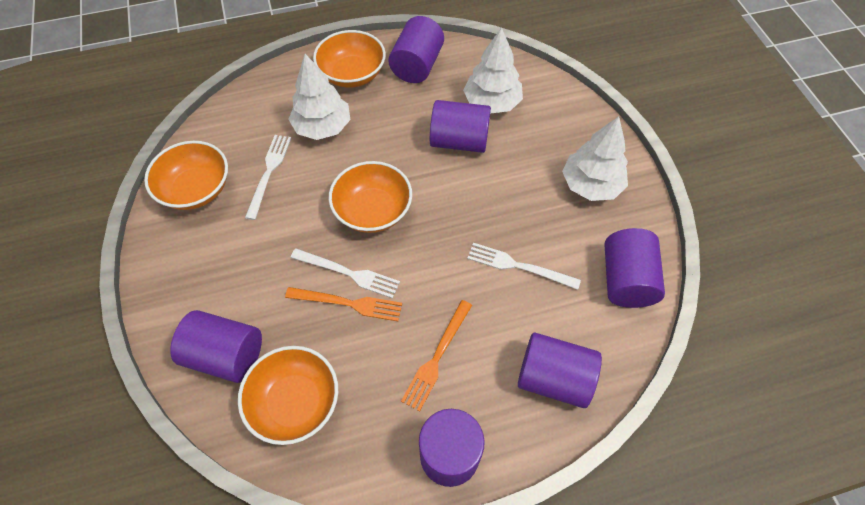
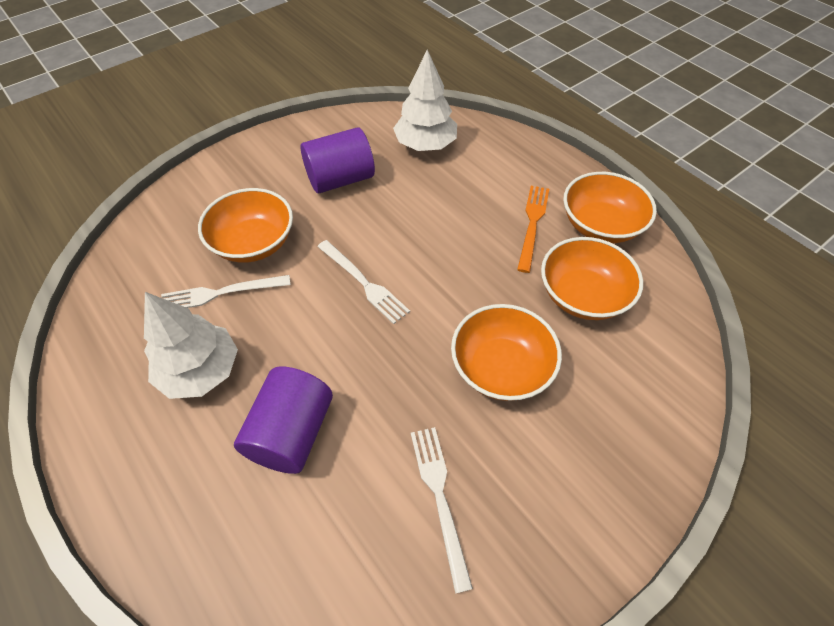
orange fork: 2 -> 1
purple cylinder: 6 -> 2
white tree: 3 -> 2

